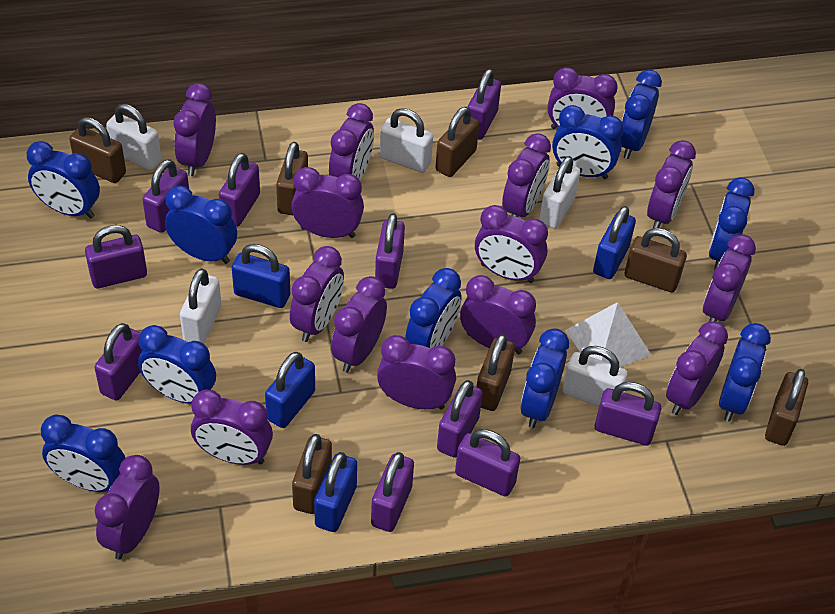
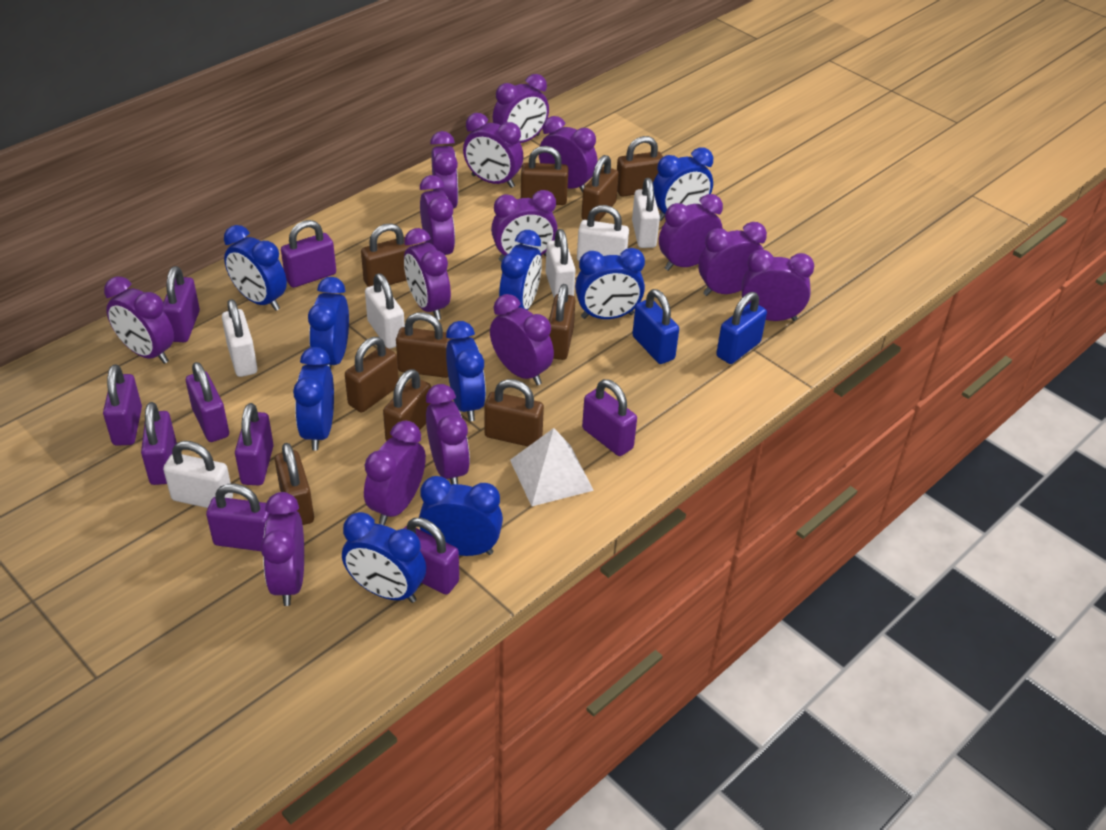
blue clock: 10 -> 9
blue padlock: 4 -> 2
brown padlock: 7 -> 10
purple padlock: 10 -> 9
white padlock: 5 -> 6

